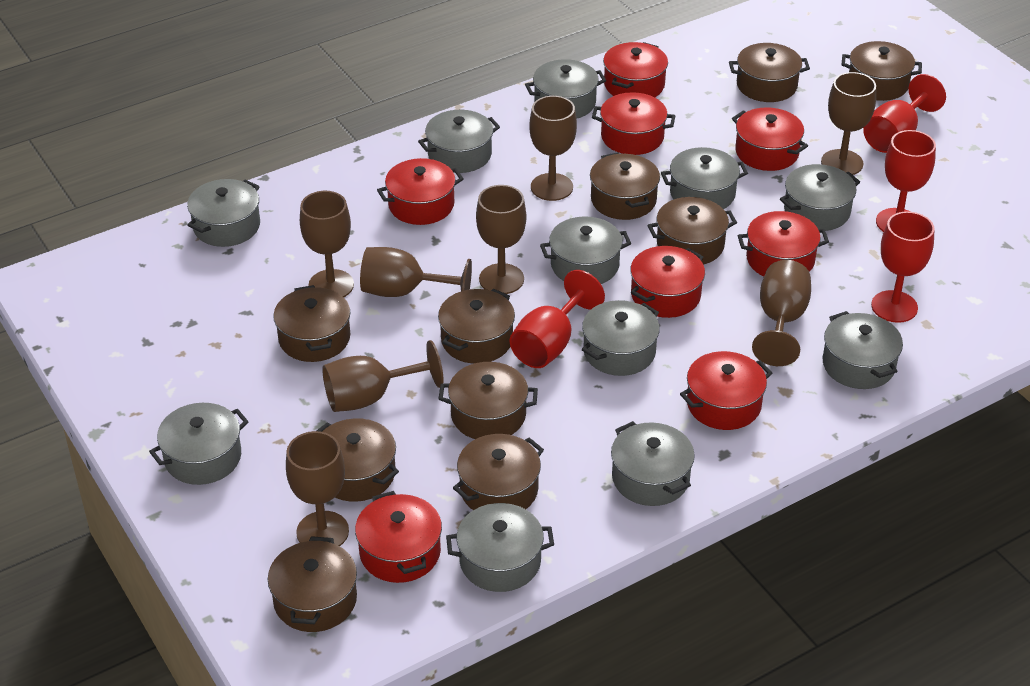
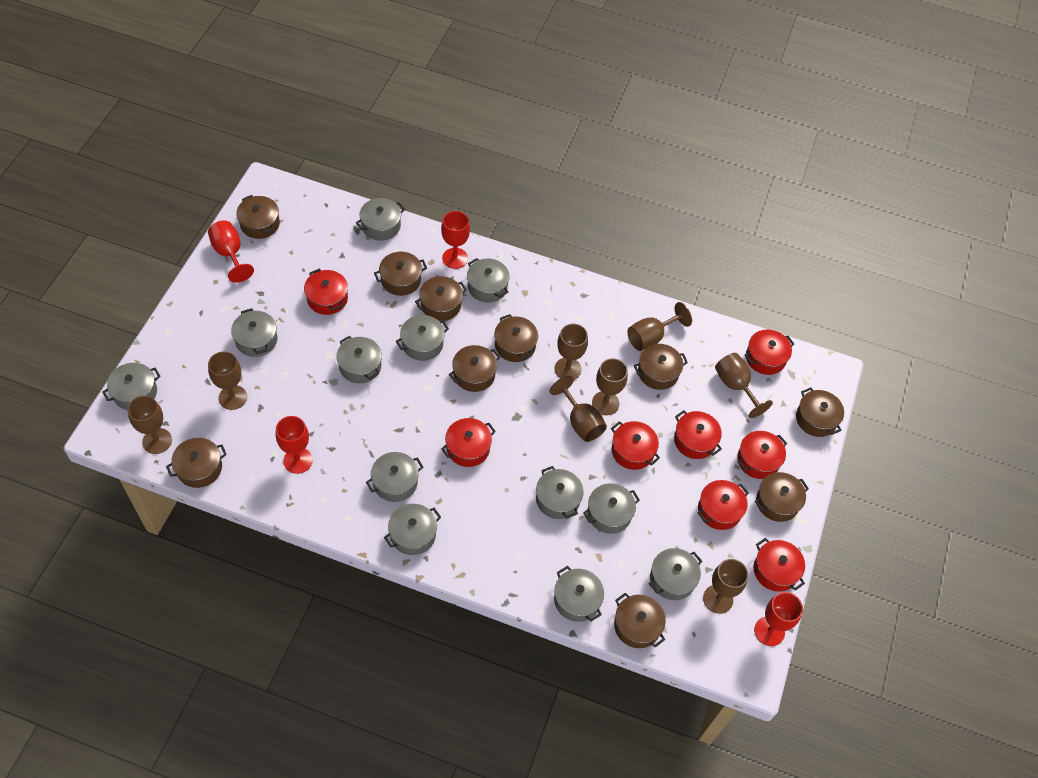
grey pot: 11 -> 12

